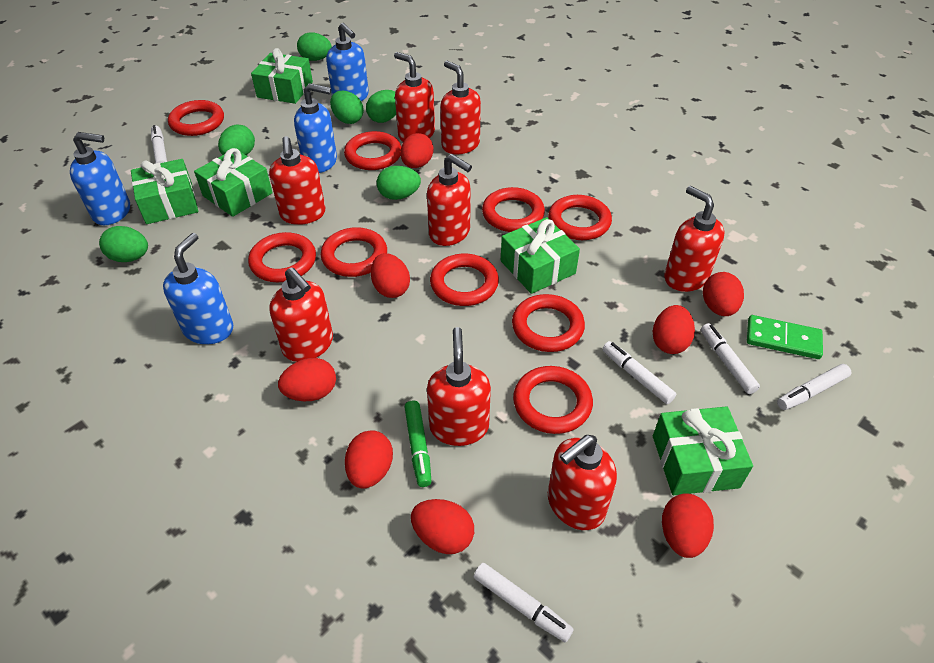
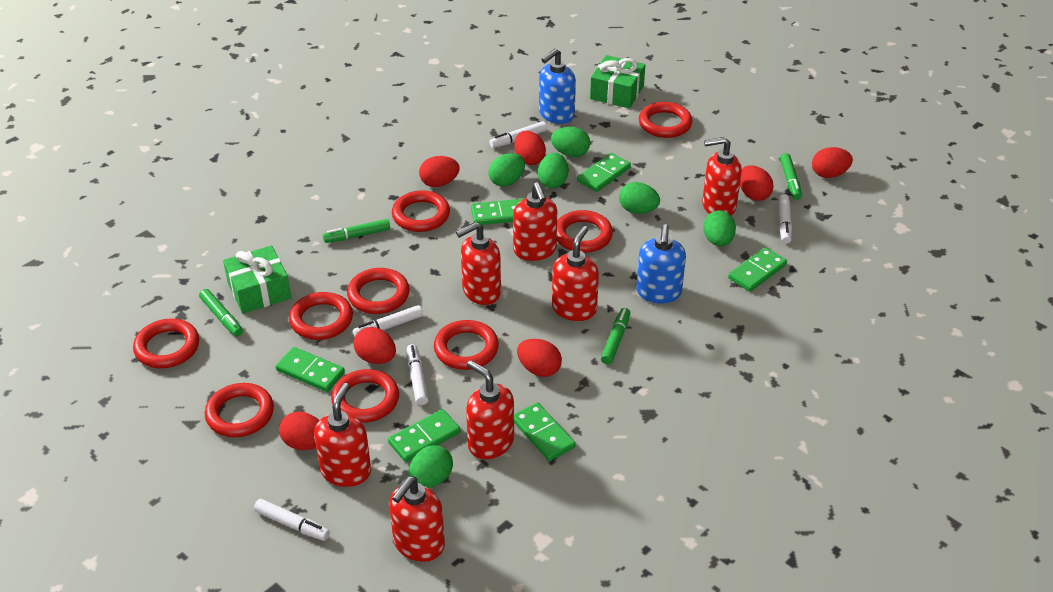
blue soap dispenser: 4 -> 2
green domino: 1 -> 6
green gift: 5 -> 2
green marker: 1 -> 4
red egg: 8 -> 7
red soap dispenser: 8 -> 7

